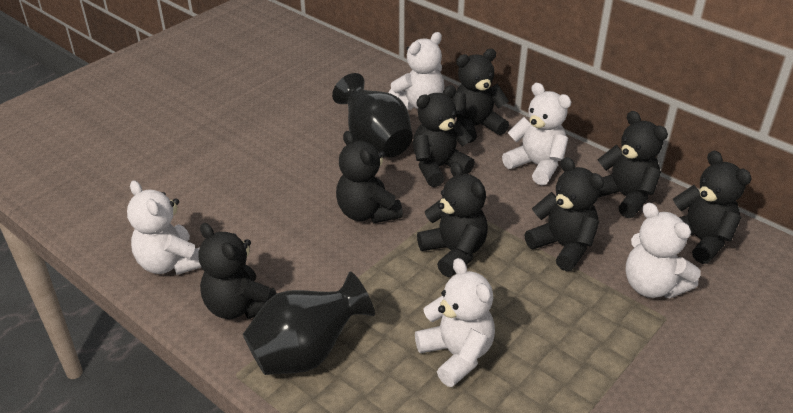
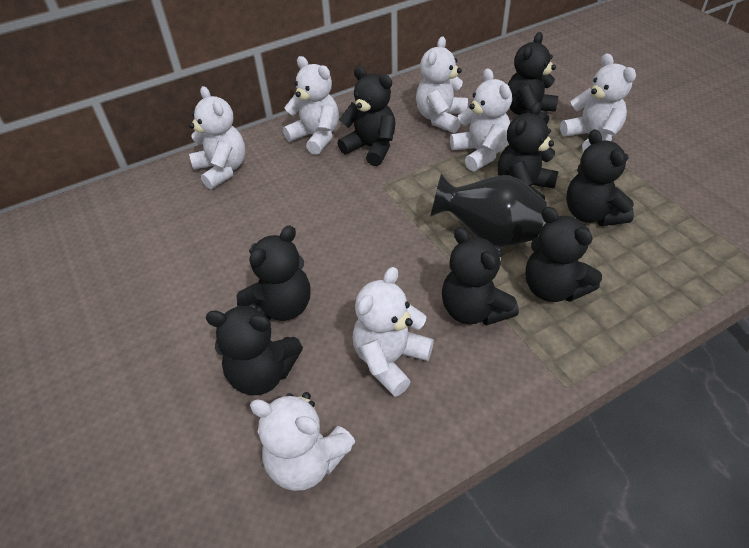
black vase: 2 -> 1
white teddy bear: 5 -> 7

